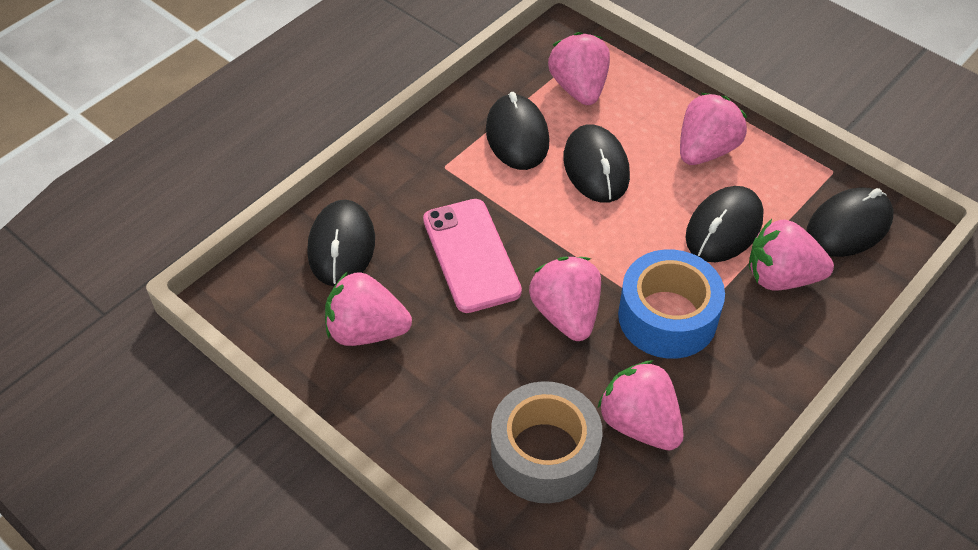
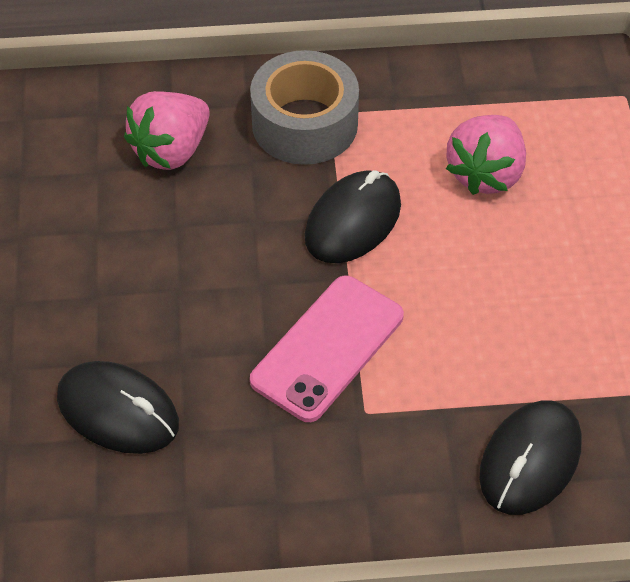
black mouse: 5 -> 3
blue tape: 1 -> 0
pink strawberry: 6 -> 2

